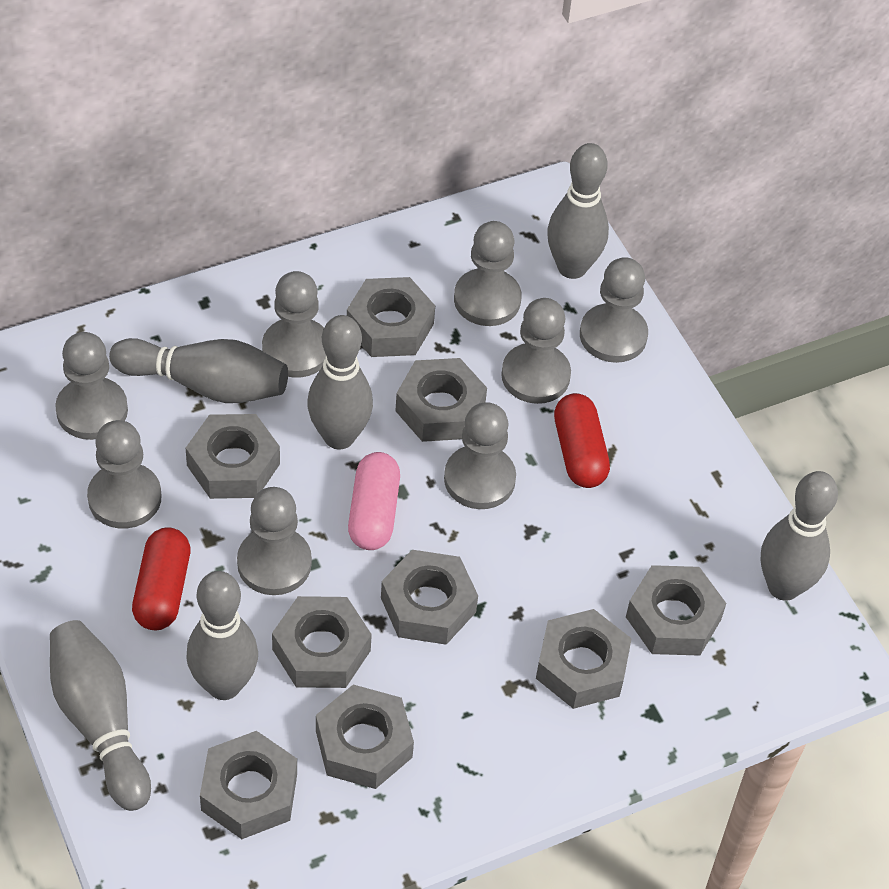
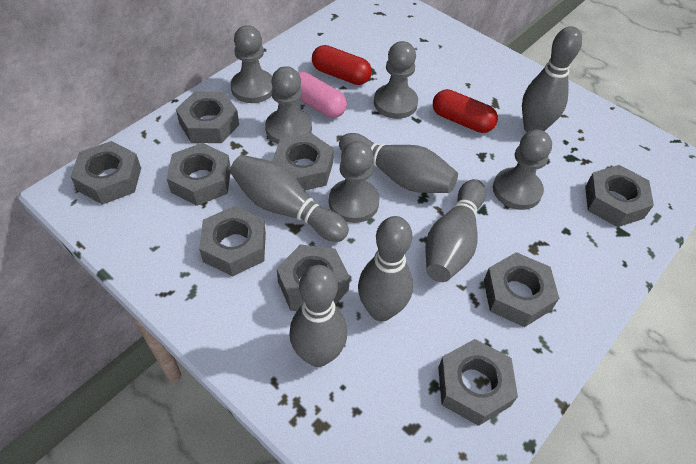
grey pawn: 8 -> 5

